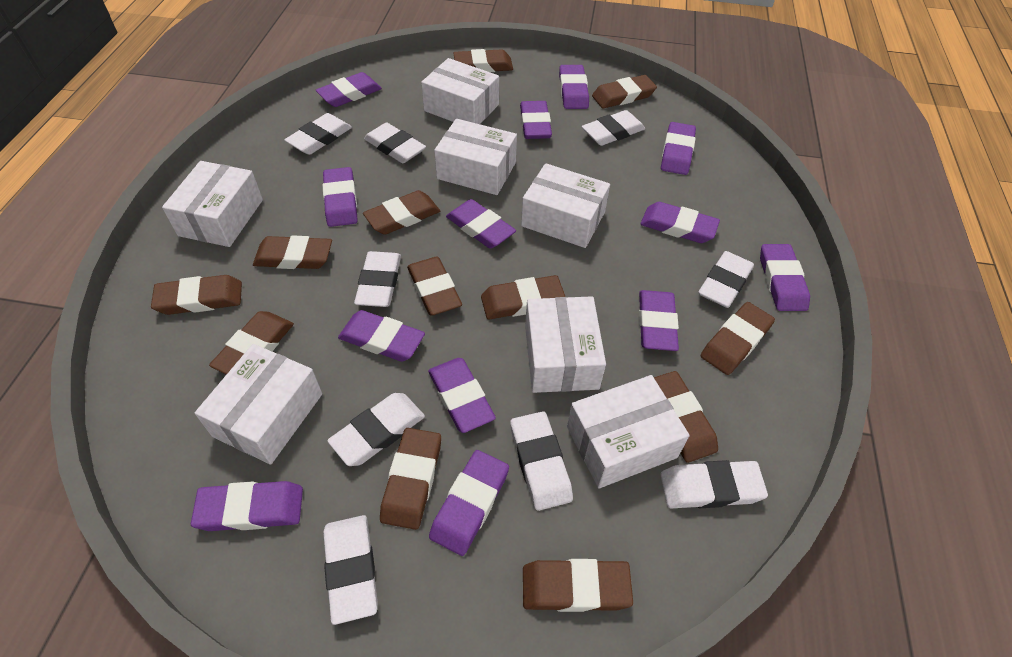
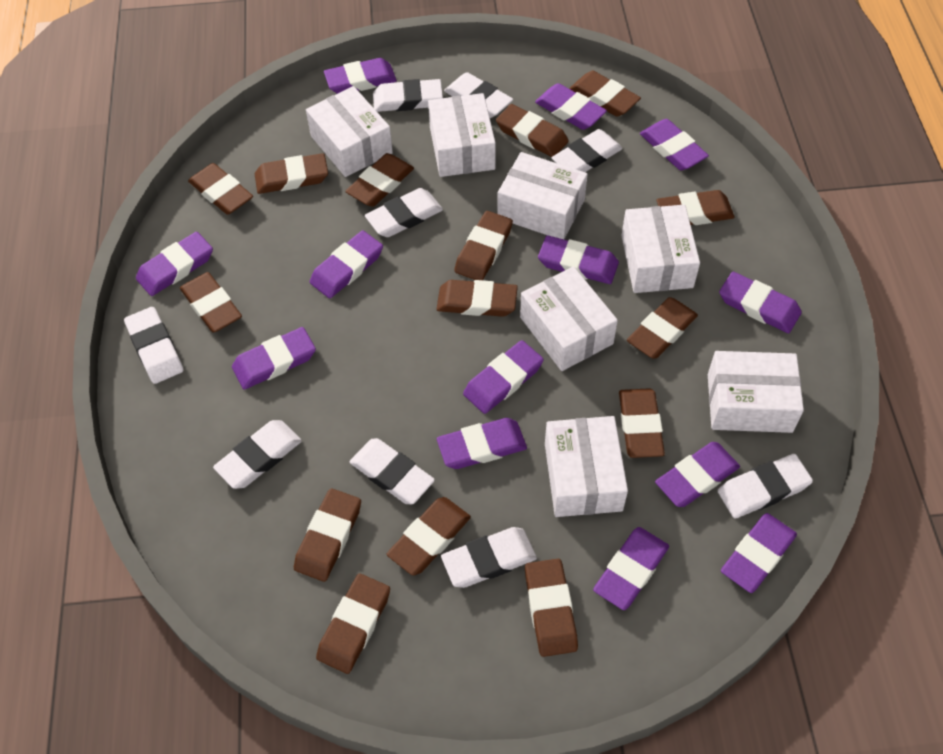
brown eraser: 12 -> 15

